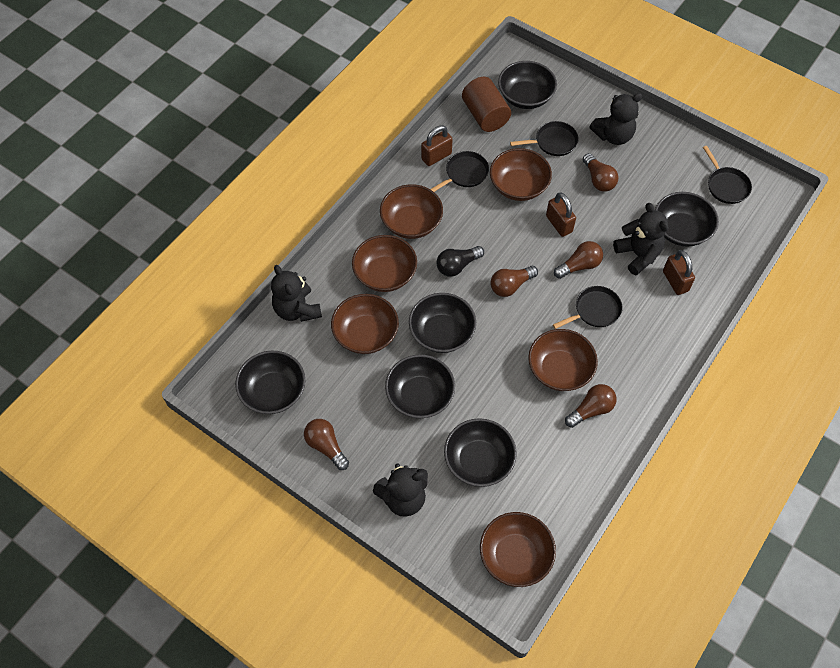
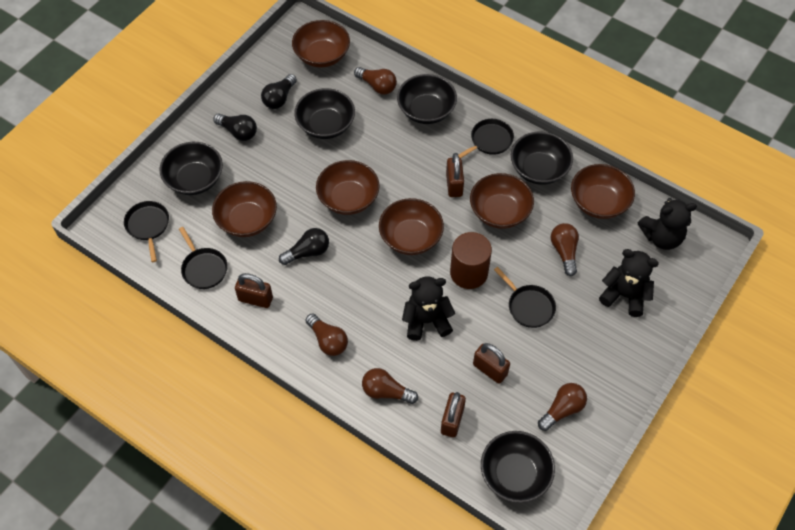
black bowl: 6 -> 5
black light bulb: 1 -> 3
black teddy bear: 4 -> 3
brown padlock: 3 -> 4

